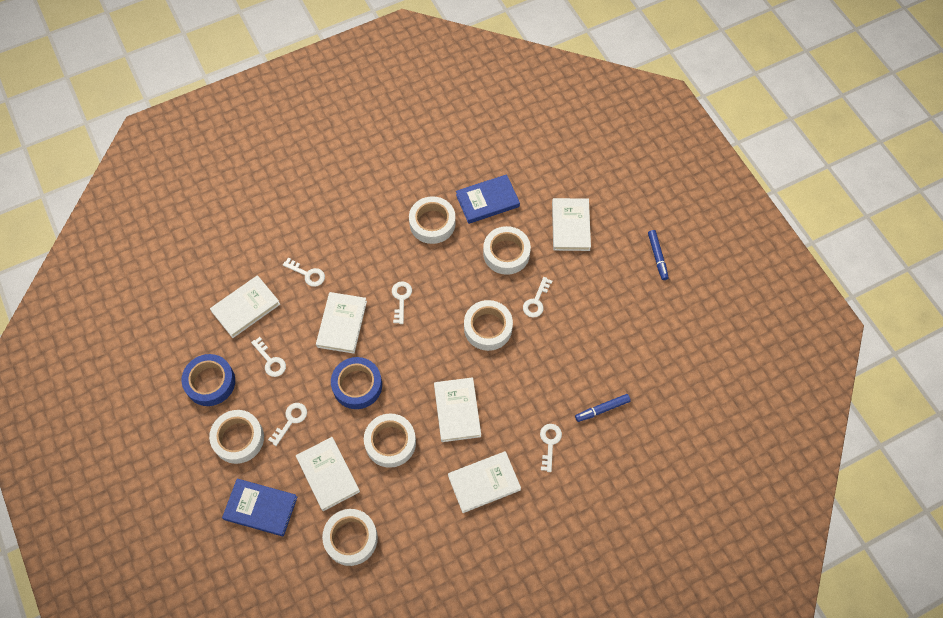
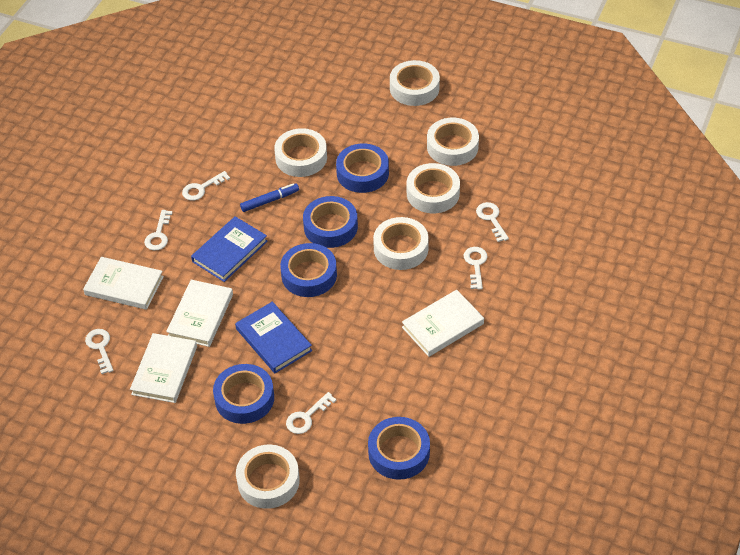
blue marker: 2 -> 1
blue tape: 2 -> 5
white book: 6 -> 4

